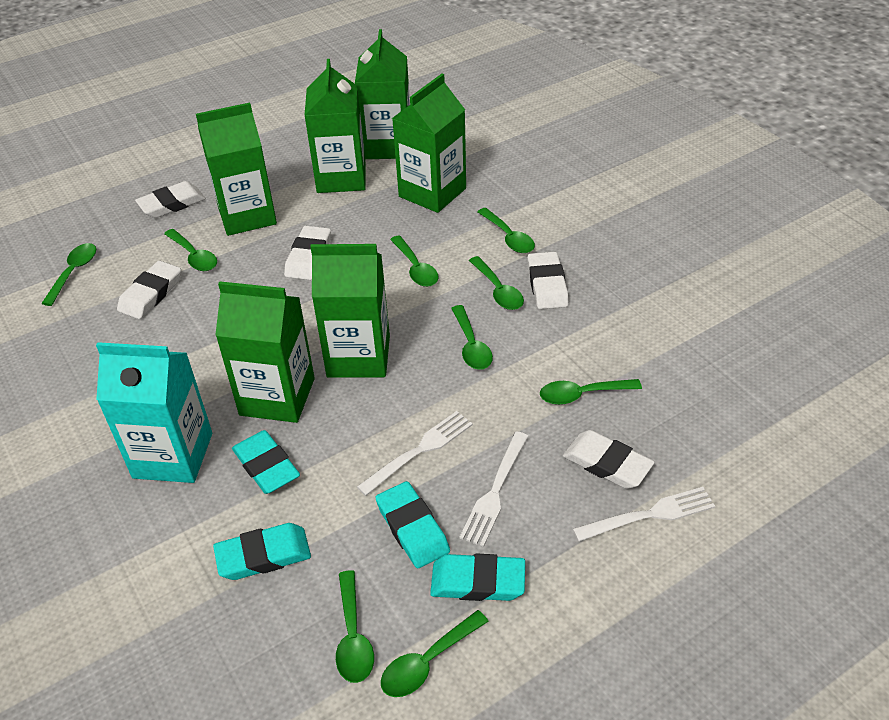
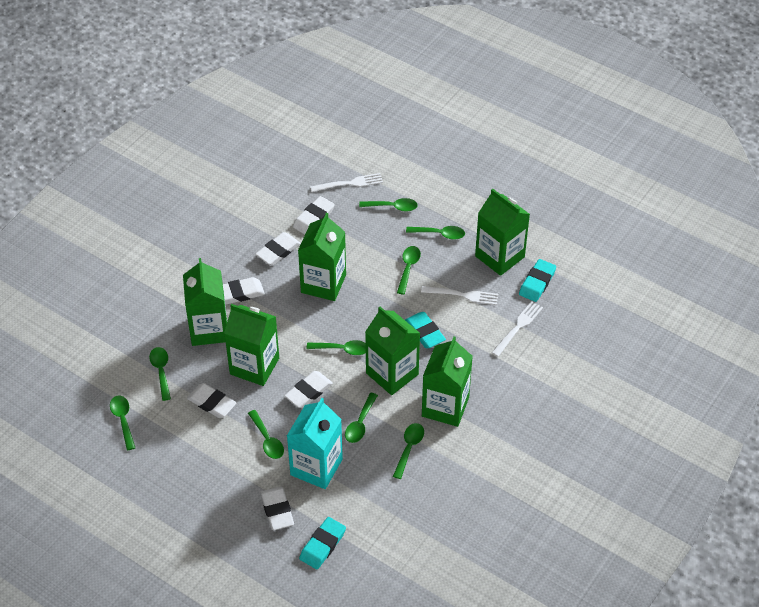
turquoise eraser: 4 -> 3
white eraser: 5 -> 6

